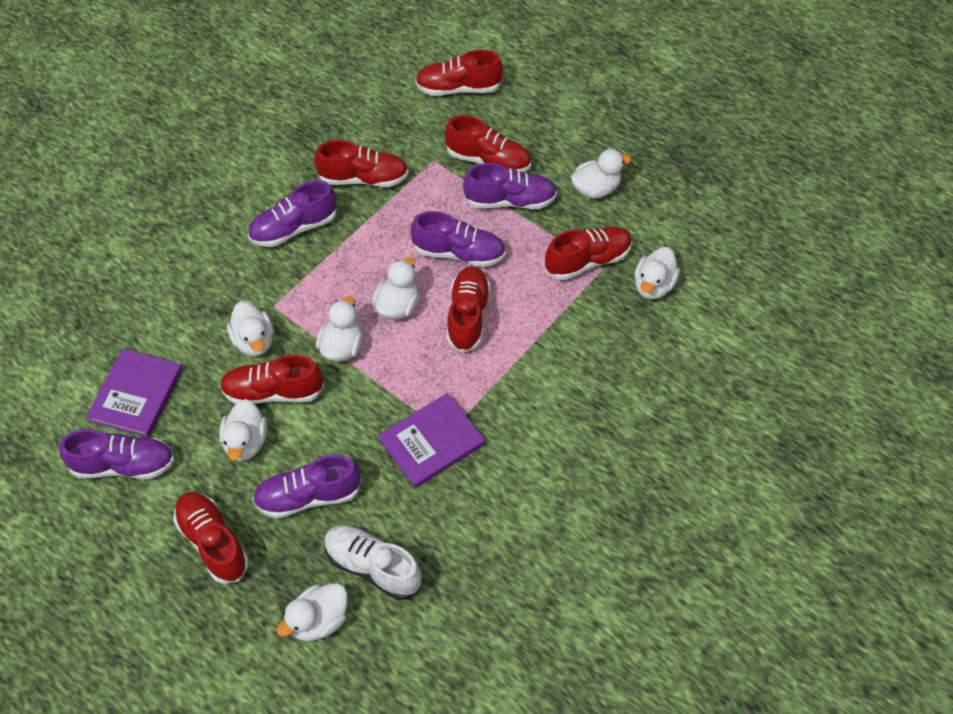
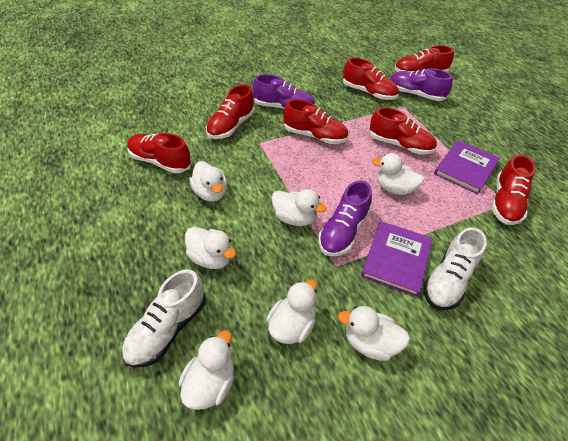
purple shoe: 5 -> 3
white shoe: 1 -> 2

